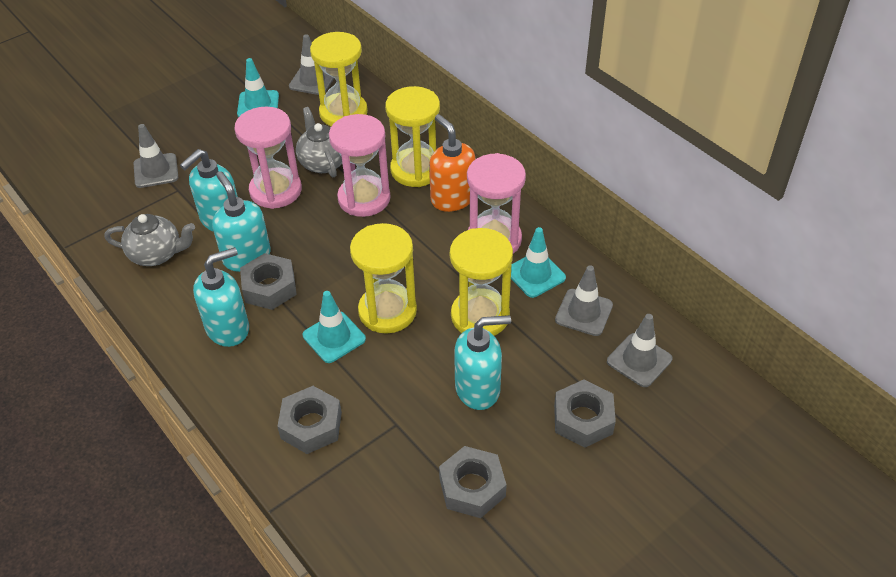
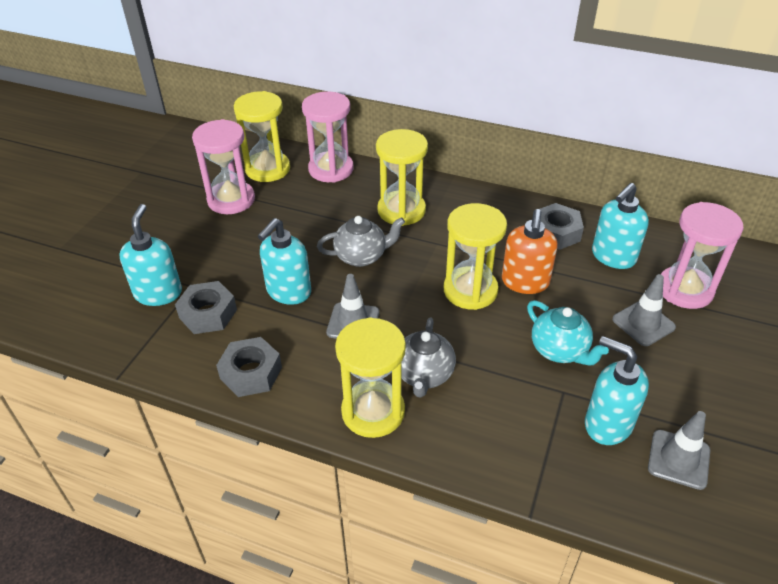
grey nut: 4 -> 3
grey traffic cone: 4 -> 3
turquoise teapot: 0 -> 1
turquoise traffic cone: 3 -> 0

